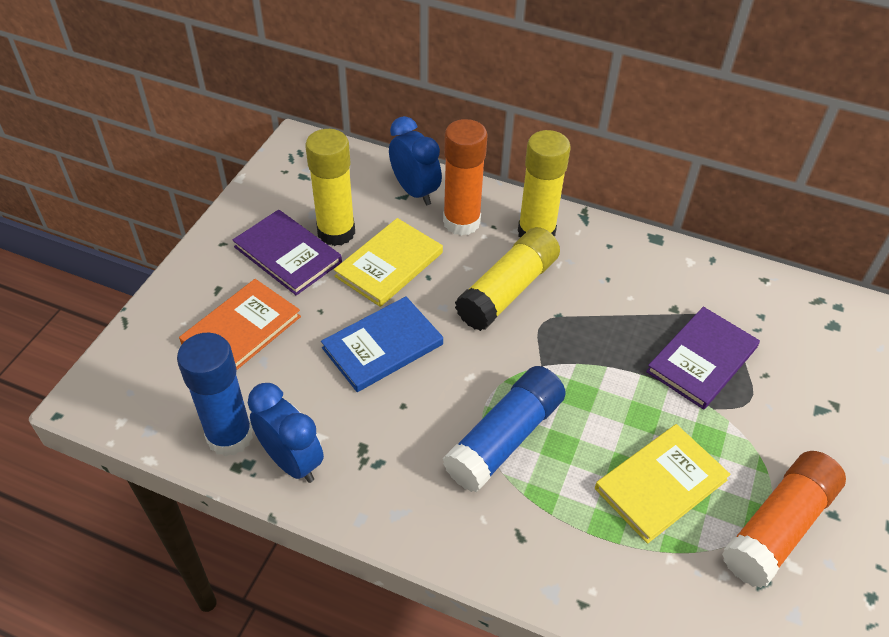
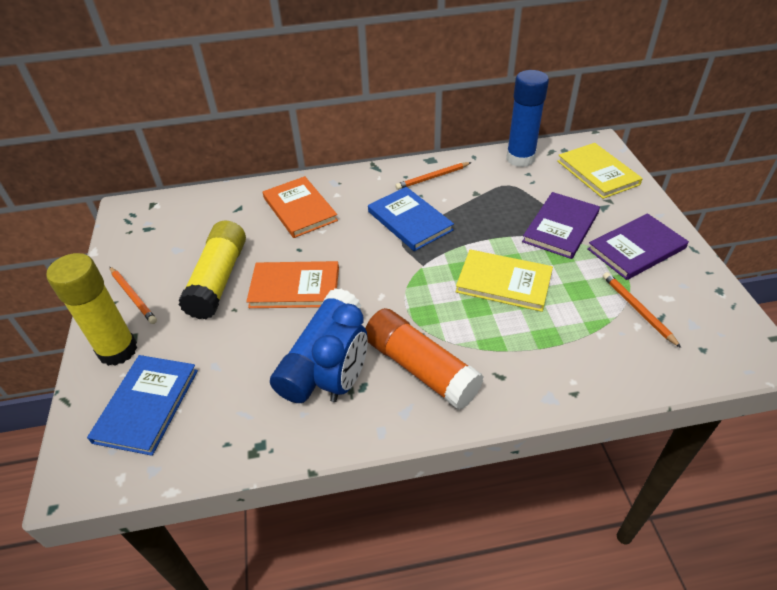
blue book: 1 -> 2
blue clock: 2 -> 1
orange book: 1 -> 2
orange glue stick: 2 -> 1
orange pencil: 0 -> 3
yellow glue stick: 3 -> 2

